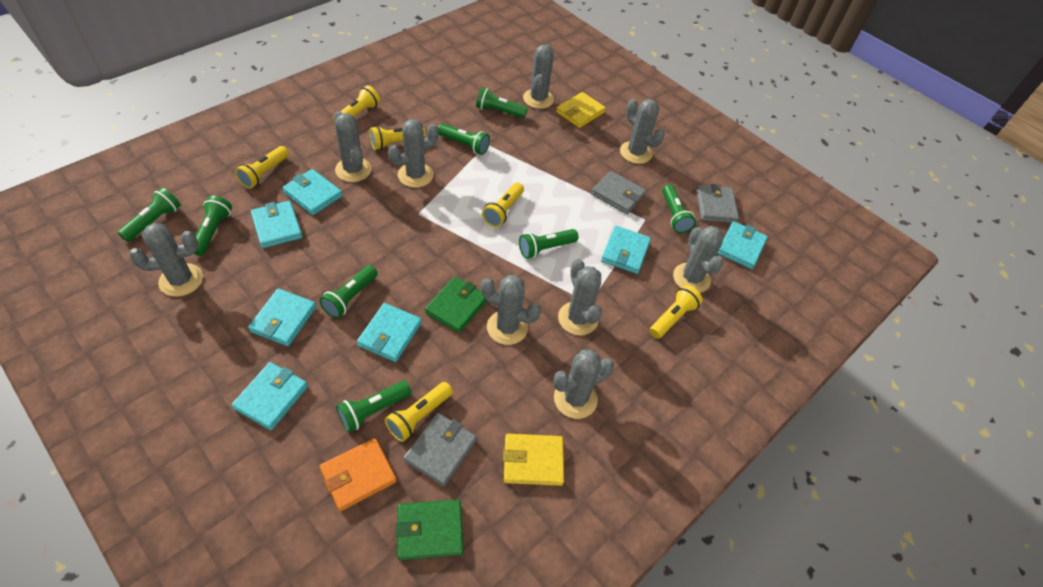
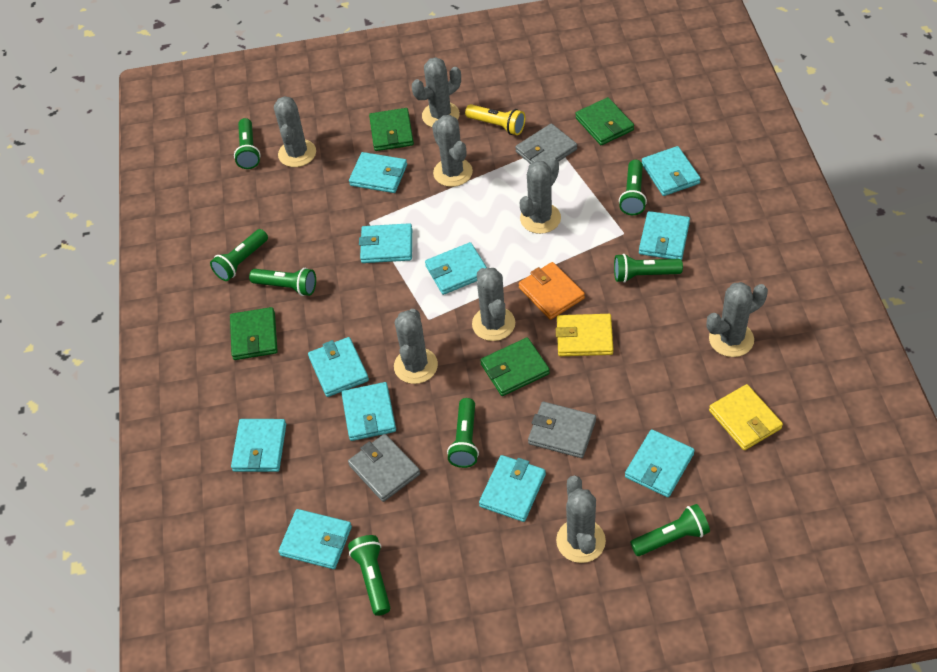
green wallet: 2 -> 4
grey cactus: 9 -> 8
turquoise wallet: 7 -> 11
yellow flashlight: 6 -> 1

